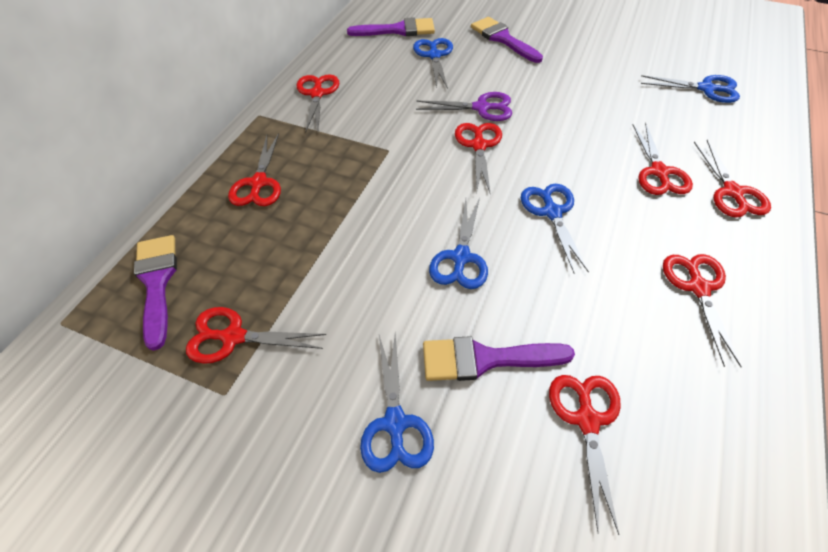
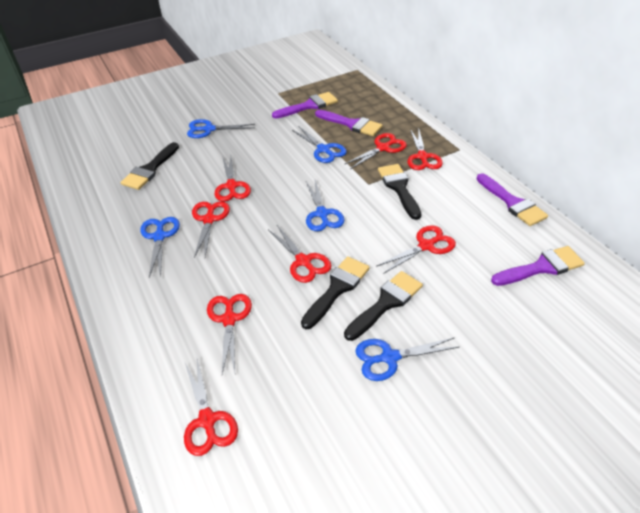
black brush: 0 -> 4
purple scissors: 1 -> 0

